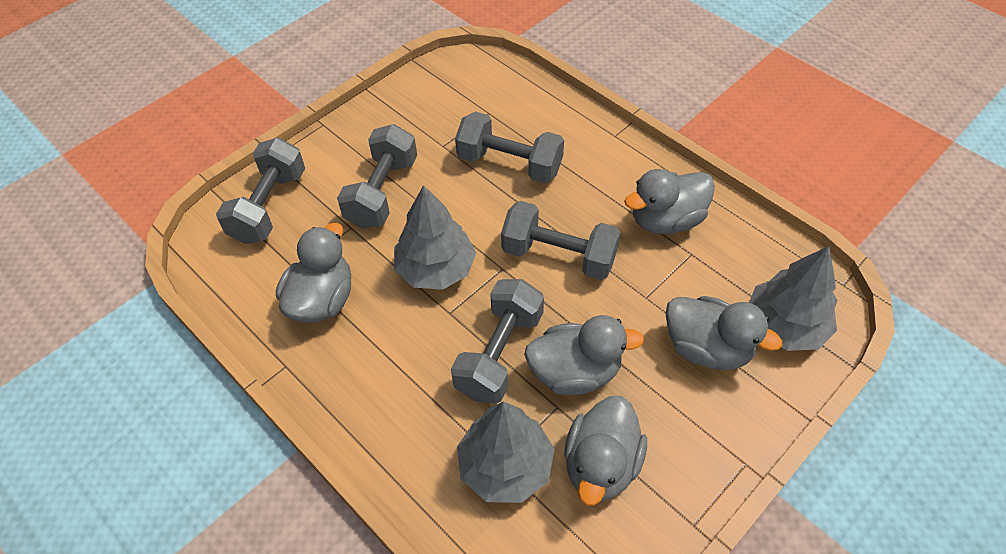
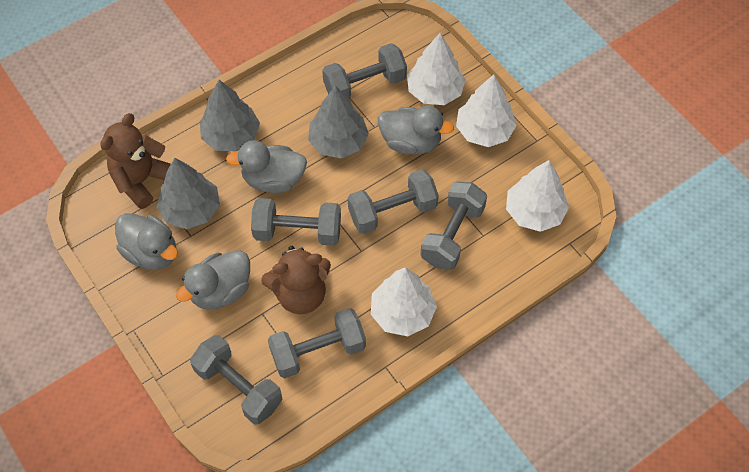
brown teddy bear: 0 -> 2
grey duck: 5 -> 4
grey dumbbell: 5 -> 6
white tree: 0 -> 4

